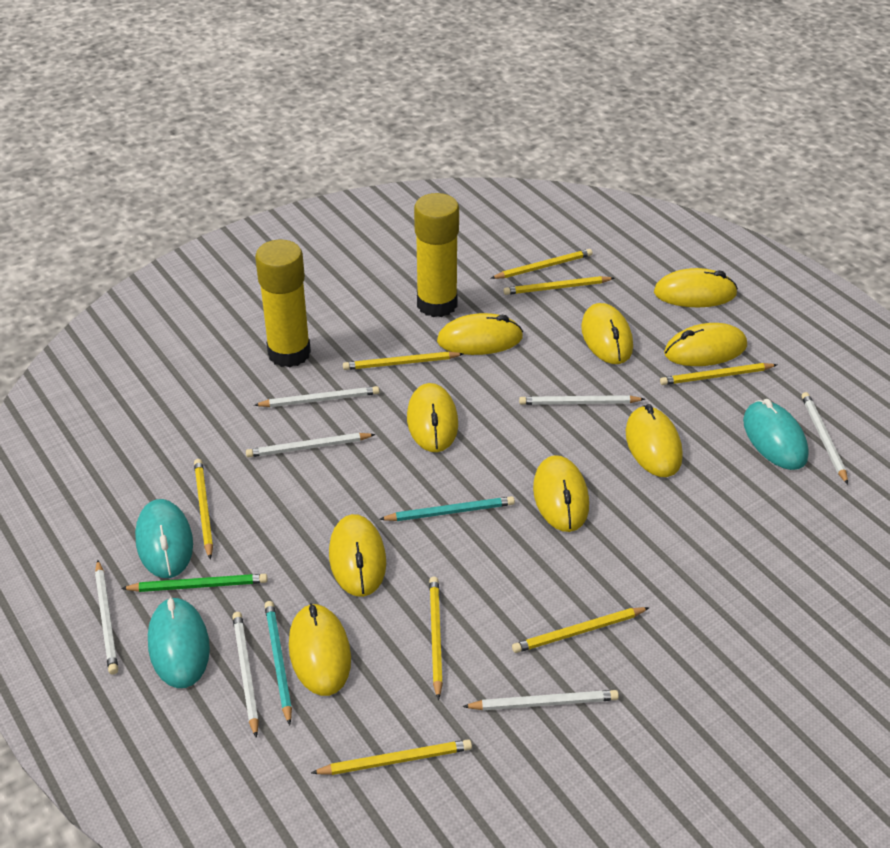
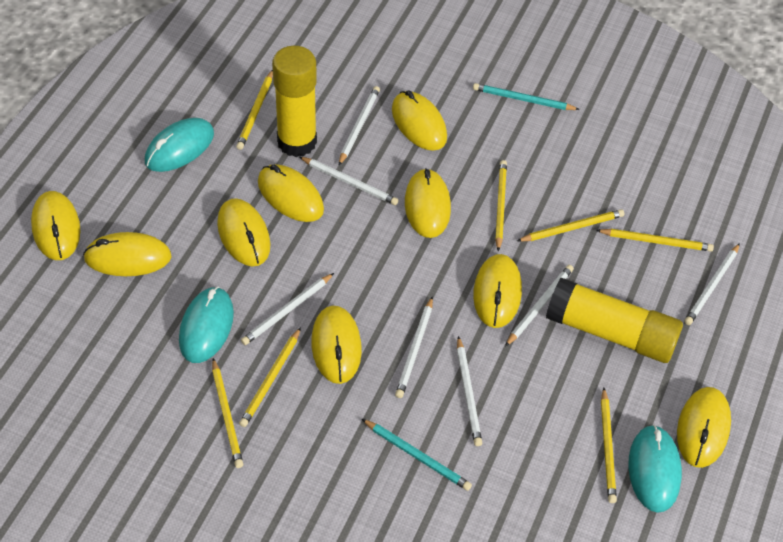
green pencil: 1 -> 0
yellow pencil: 8 -> 7

